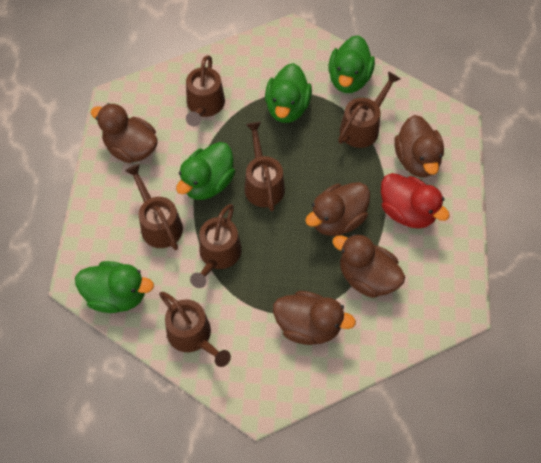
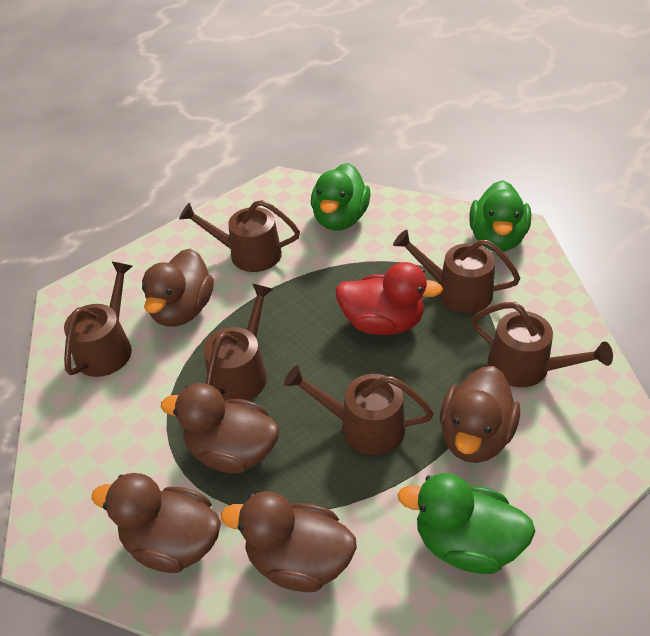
green duck: 4 -> 3

